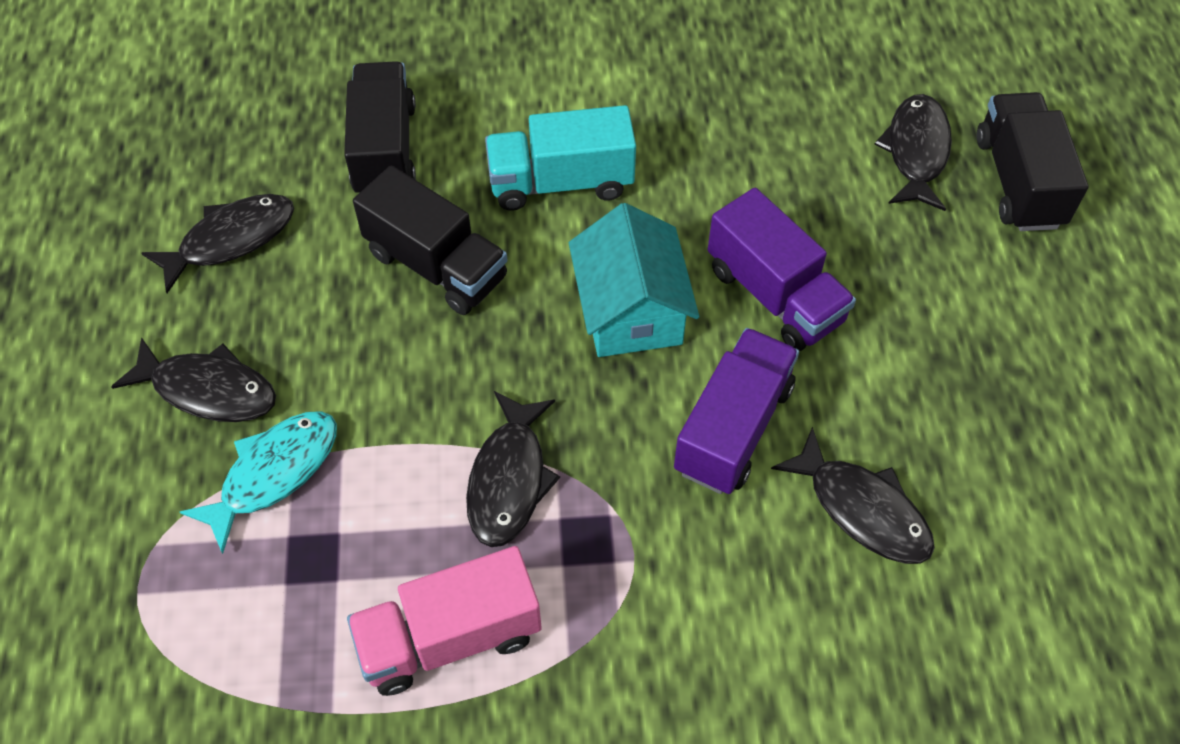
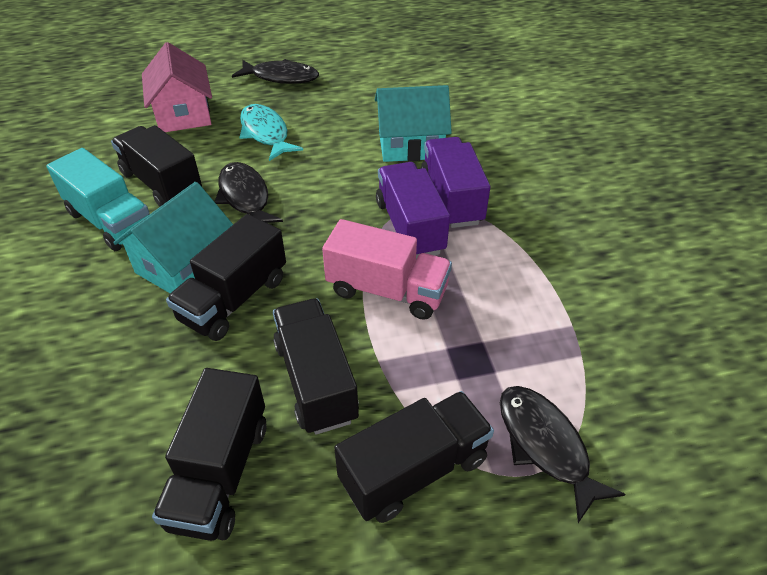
black fish: 5 -> 3
black truck: 3 -> 5
pink house: 0 -> 1
turquoise house: 1 -> 2

